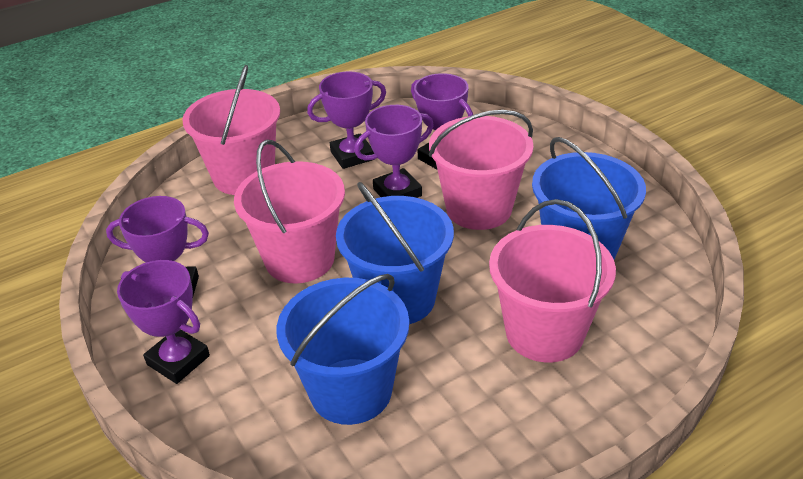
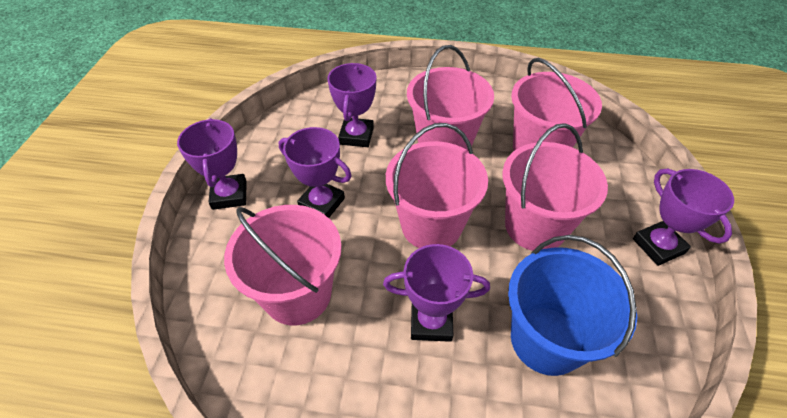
blue bucket: 3 -> 1
pink bucket: 4 -> 5

